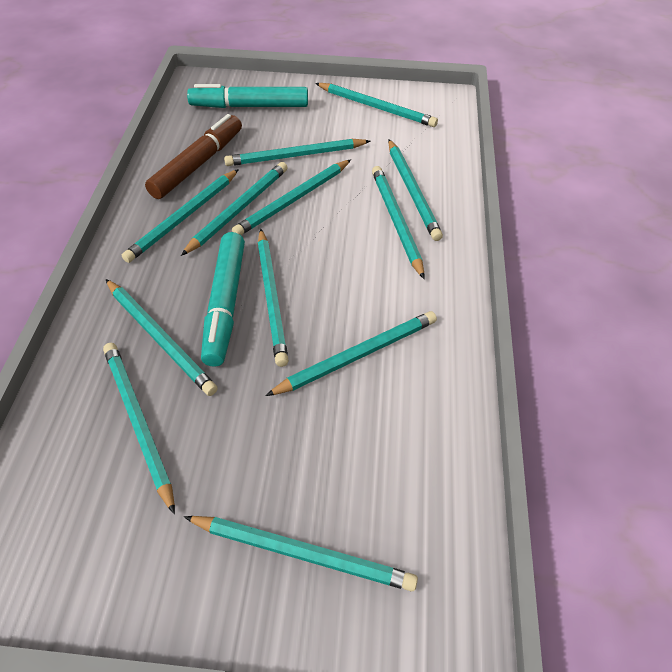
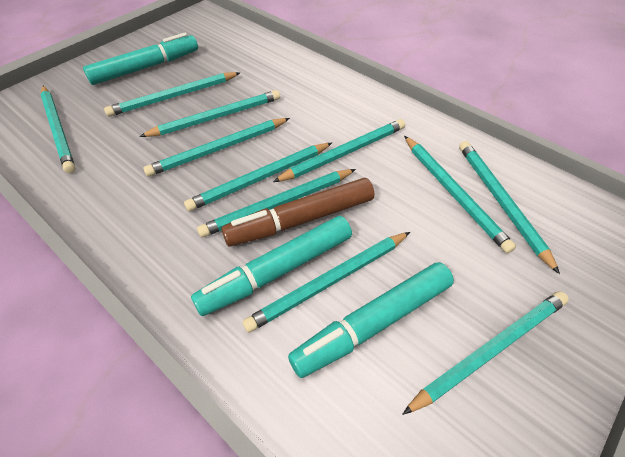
turquoise marker: 2 -> 3
turquoise pencil: 12 -> 11

